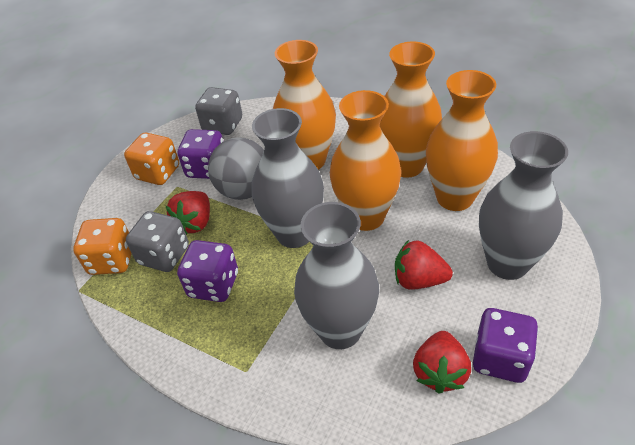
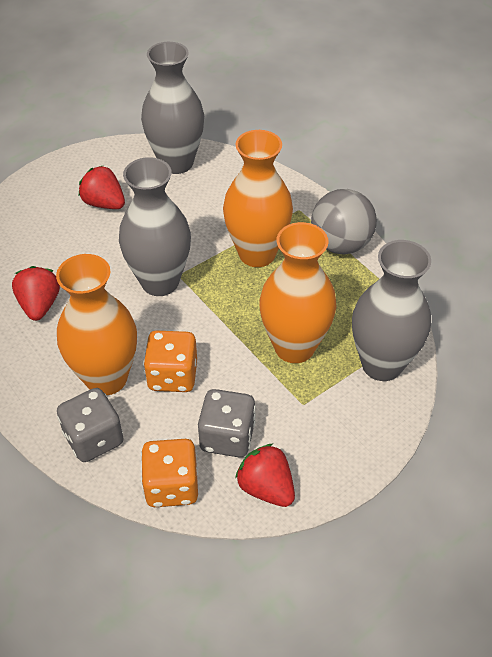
orange vase: 4 -> 3
purple dice: 3 -> 0

